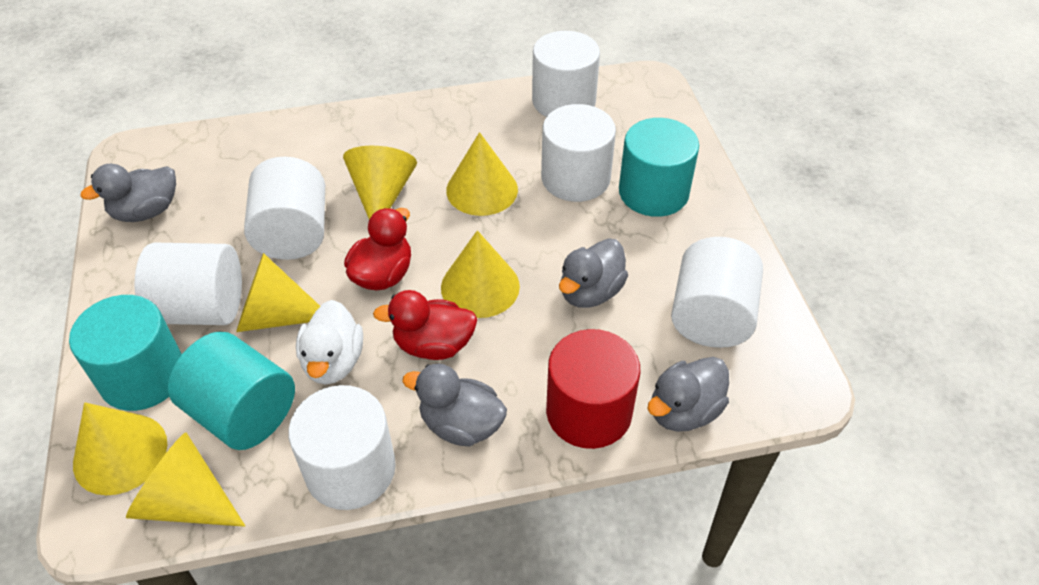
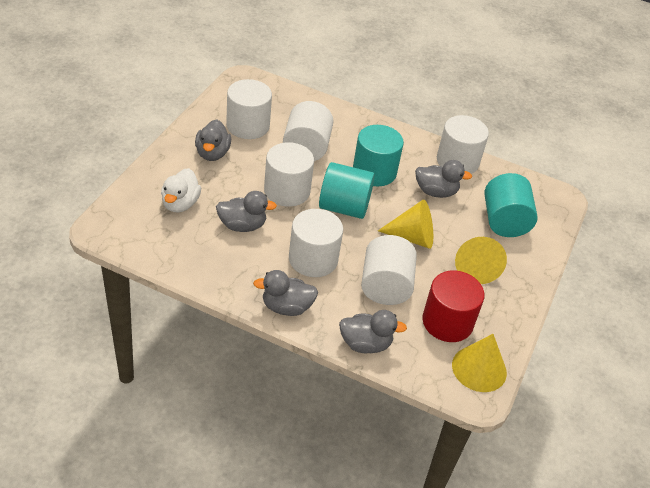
grey duck: 4 -> 5
red duck: 2 -> 0
yellow cone: 6 -> 3

